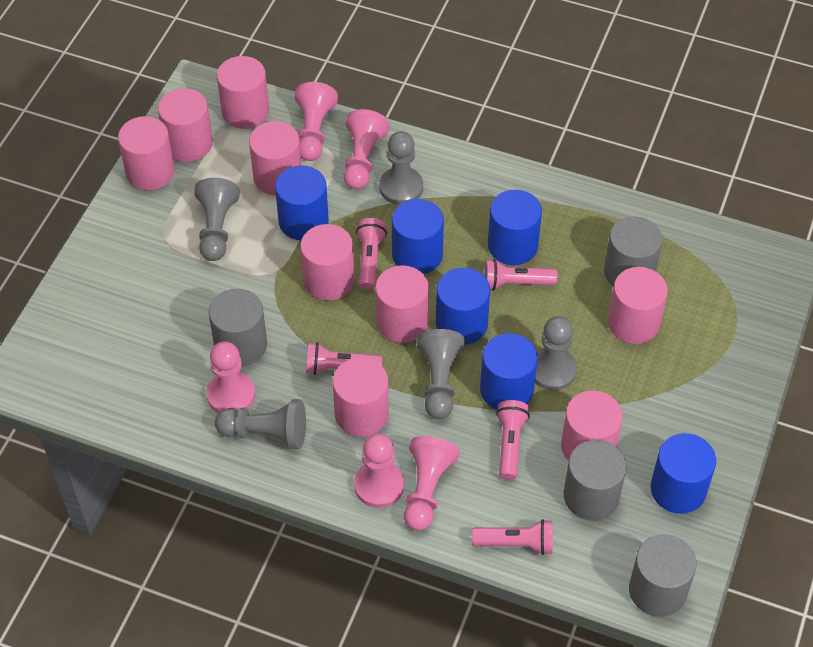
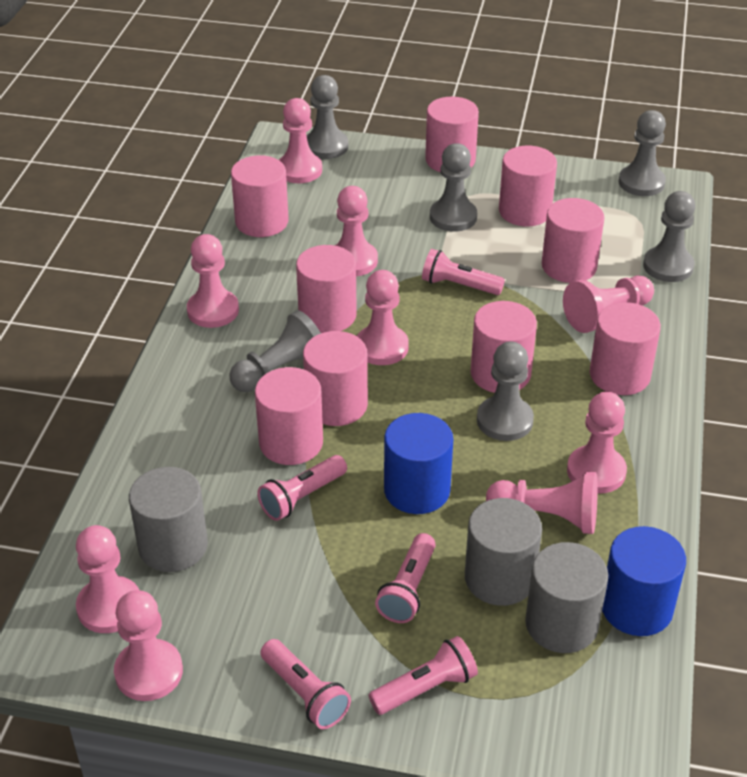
blue cylinder: 6 -> 2
grey cylinder: 4 -> 3
grey pawn: 5 -> 6
pink pawn: 5 -> 9

